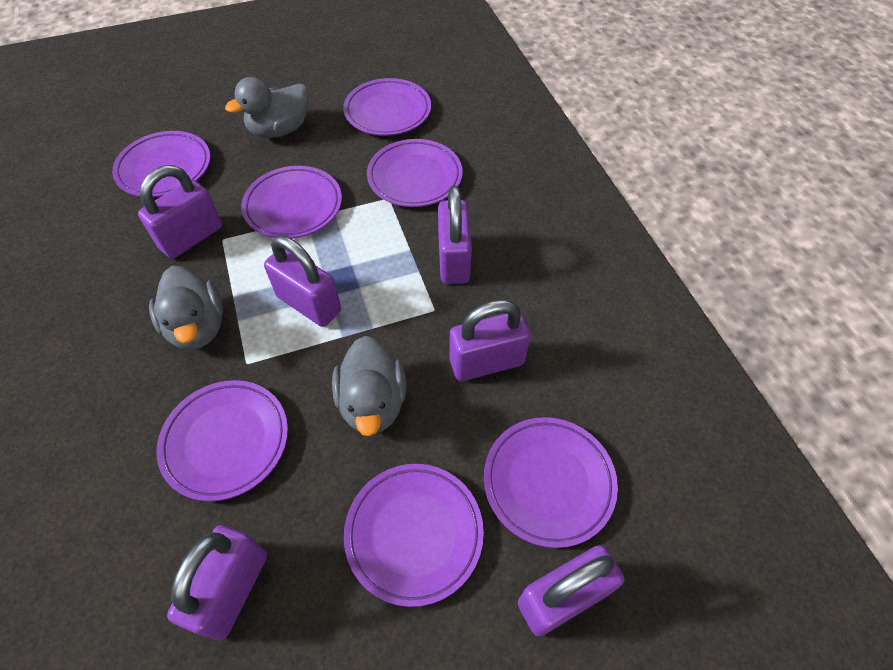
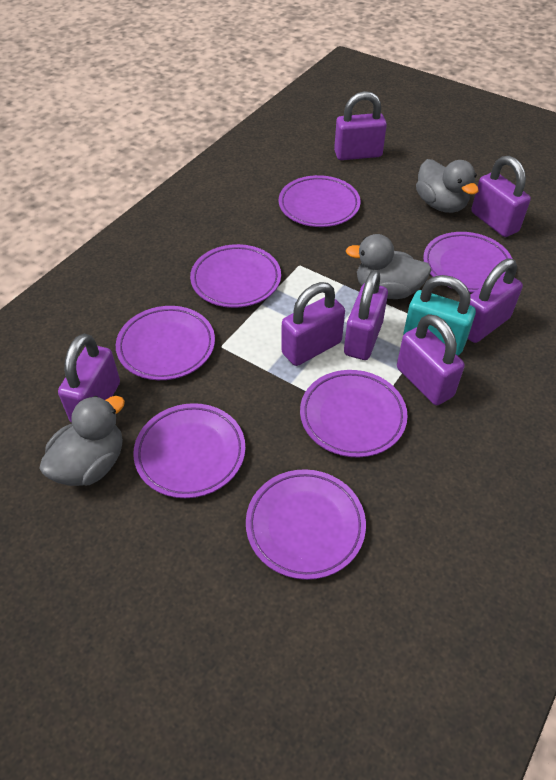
purple padlock: 6 -> 7
turquoise padlock: 0 -> 1

